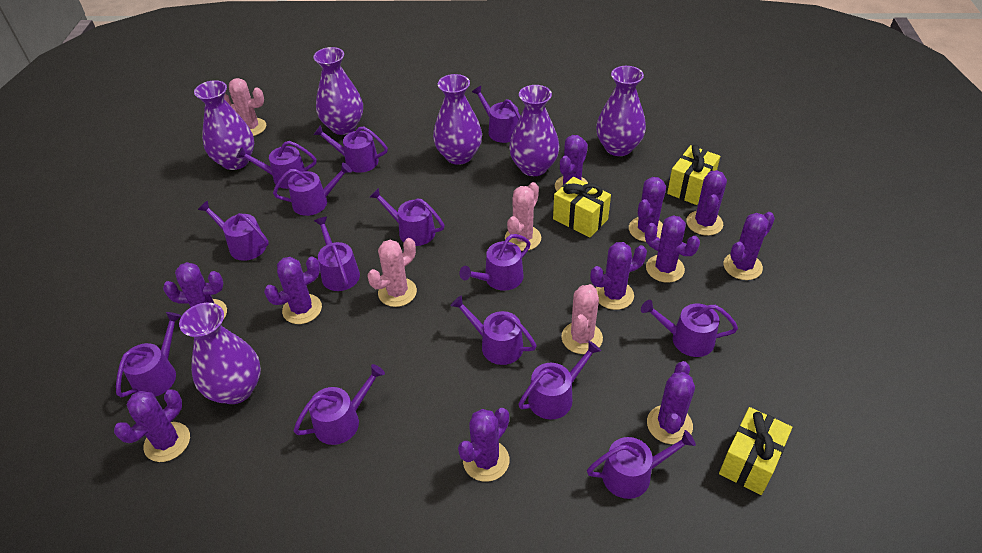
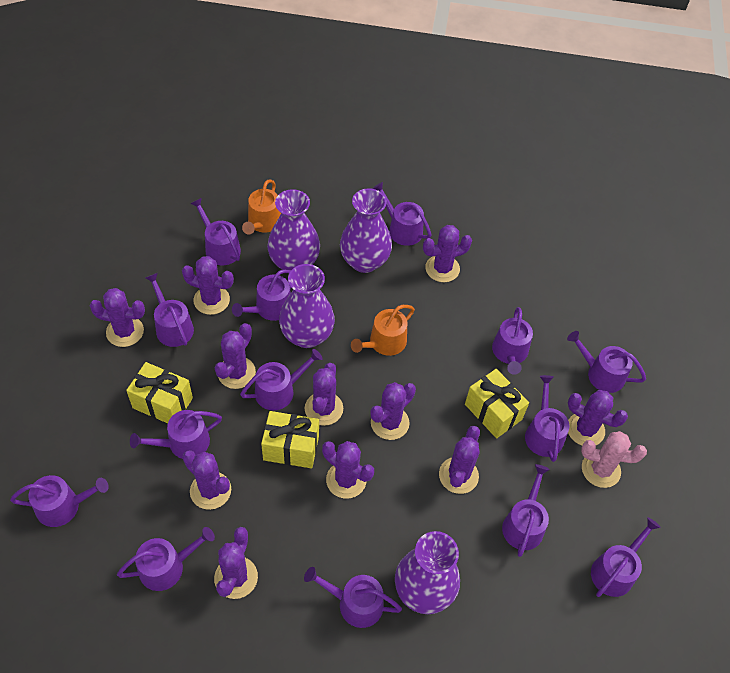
orange watering can: 0 -> 2
pink cactus: 4 -> 1
purple vase: 6 -> 4

